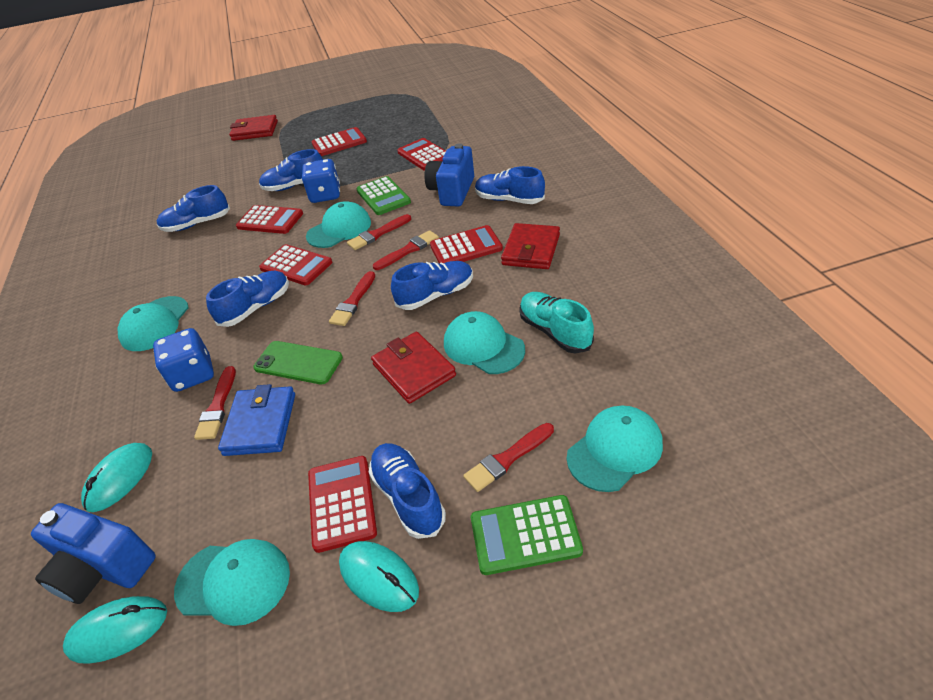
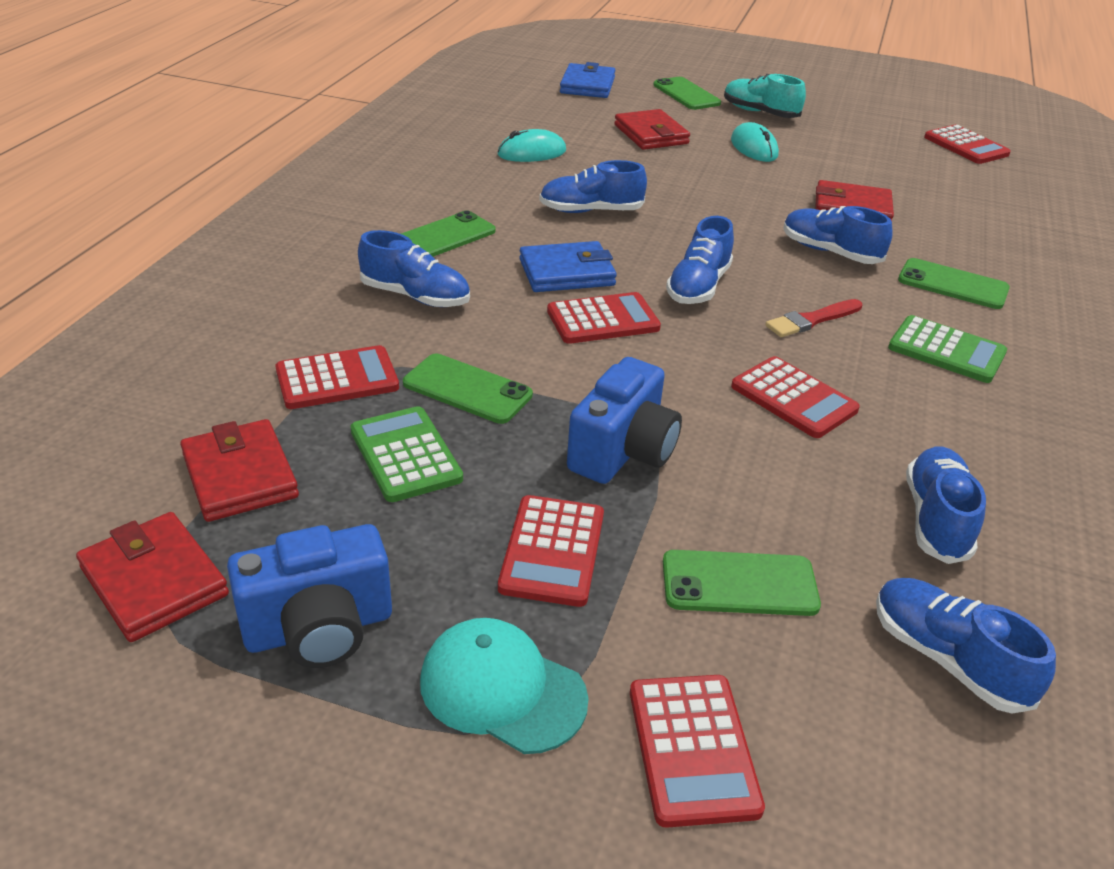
blue dice: 2 -> 0
blue wallet: 1 -> 2
green phone: 1 -> 5
red brush: 5 -> 1
red wallet: 3 -> 4
turquoise cap: 5 -> 1
turquoise mouse: 3 -> 2

